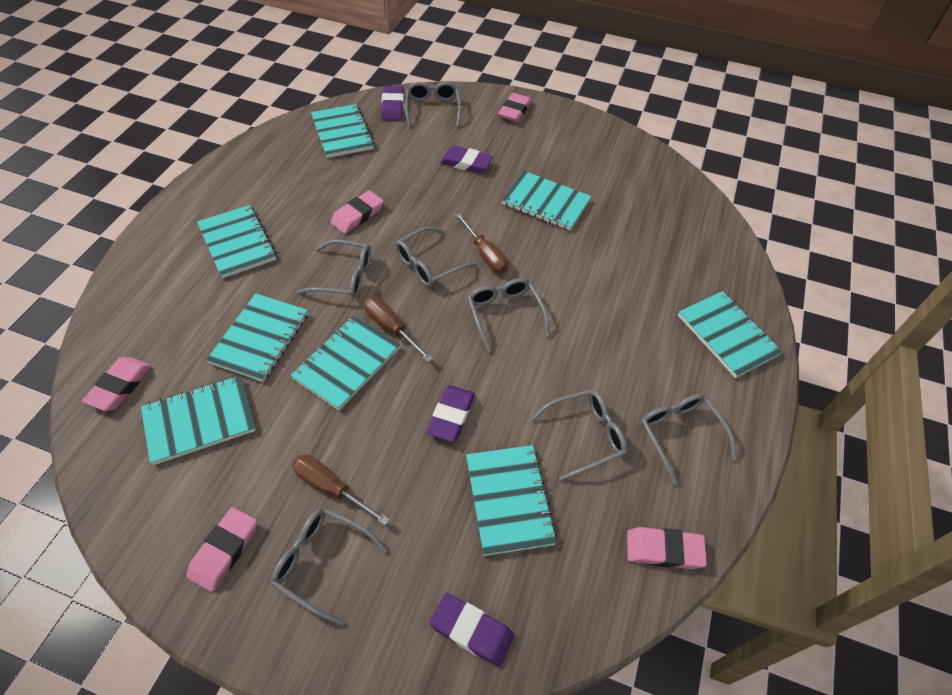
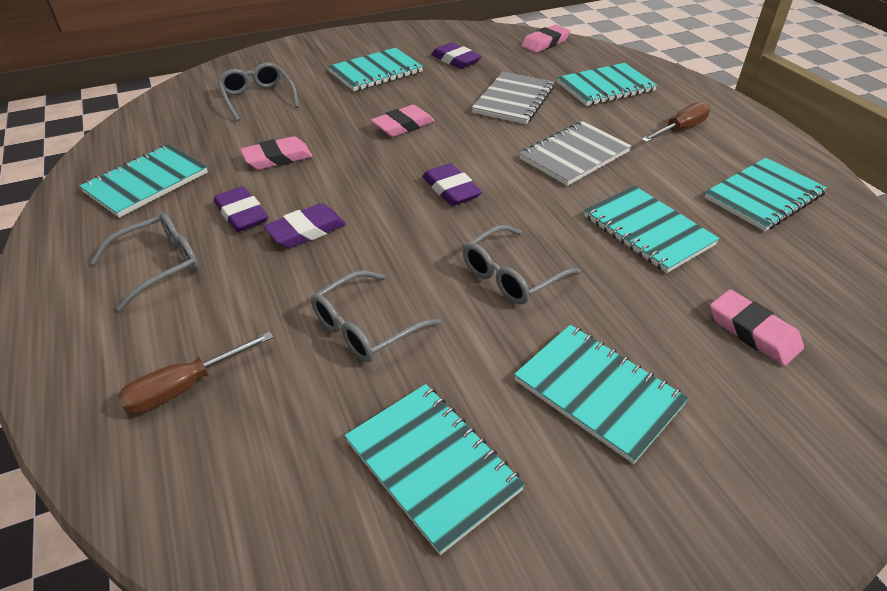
brown screwdriver: 3 -> 2
grey glasses: 7 -> 4
grey notebook: 0 -> 2
pink eraser: 5 -> 4
turquoise notebook: 8 -> 7

